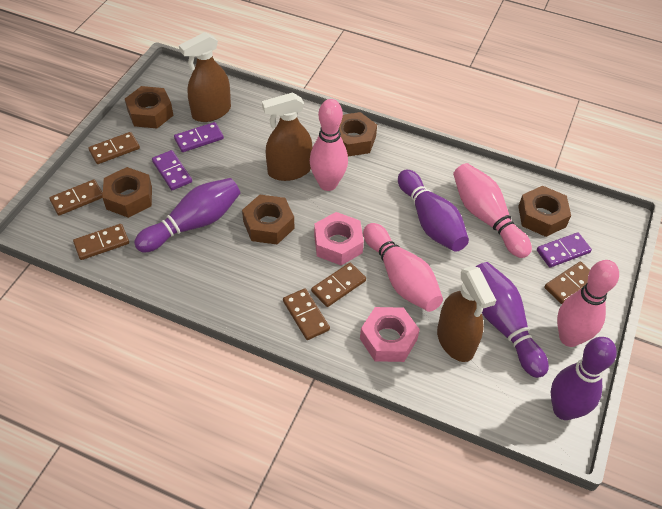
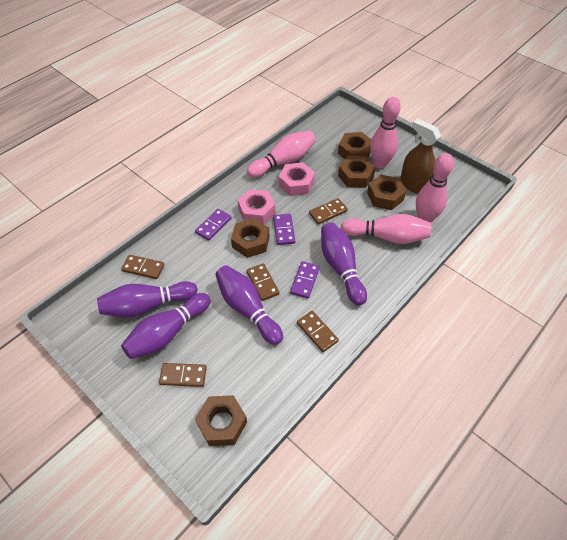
brown domino: 6 -> 5
brown spray bottle: 3 -> 1

